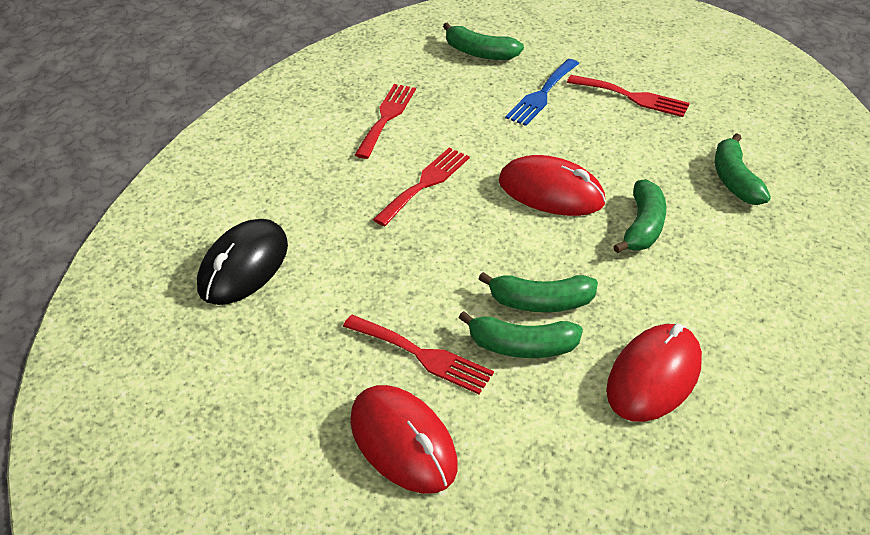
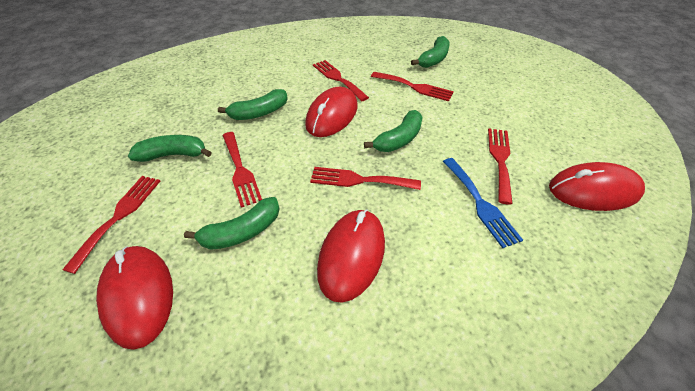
black mouse: 1 -> 0
red fork: 4 -> 6
red mouse: 3 -> 4

